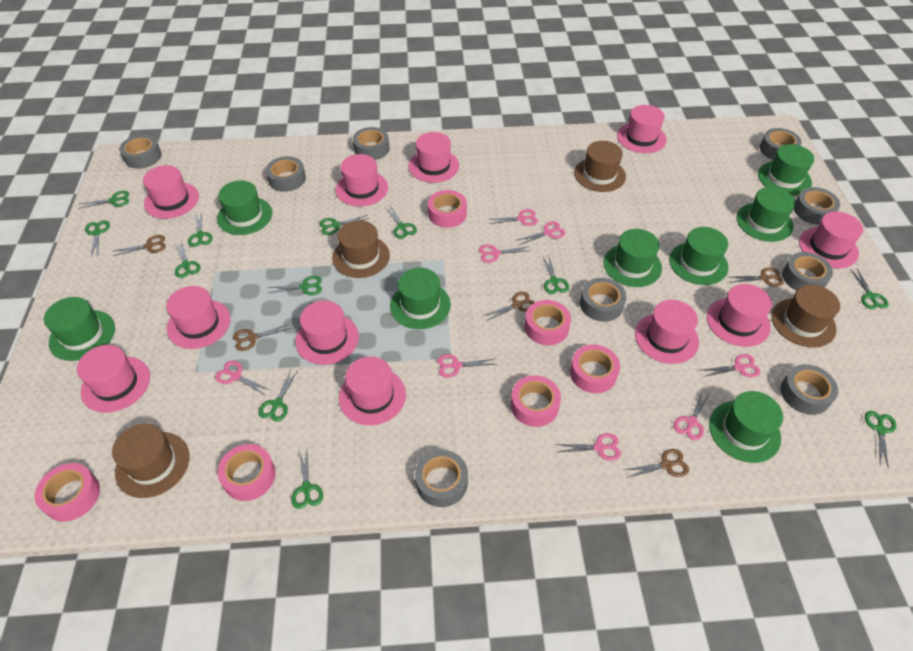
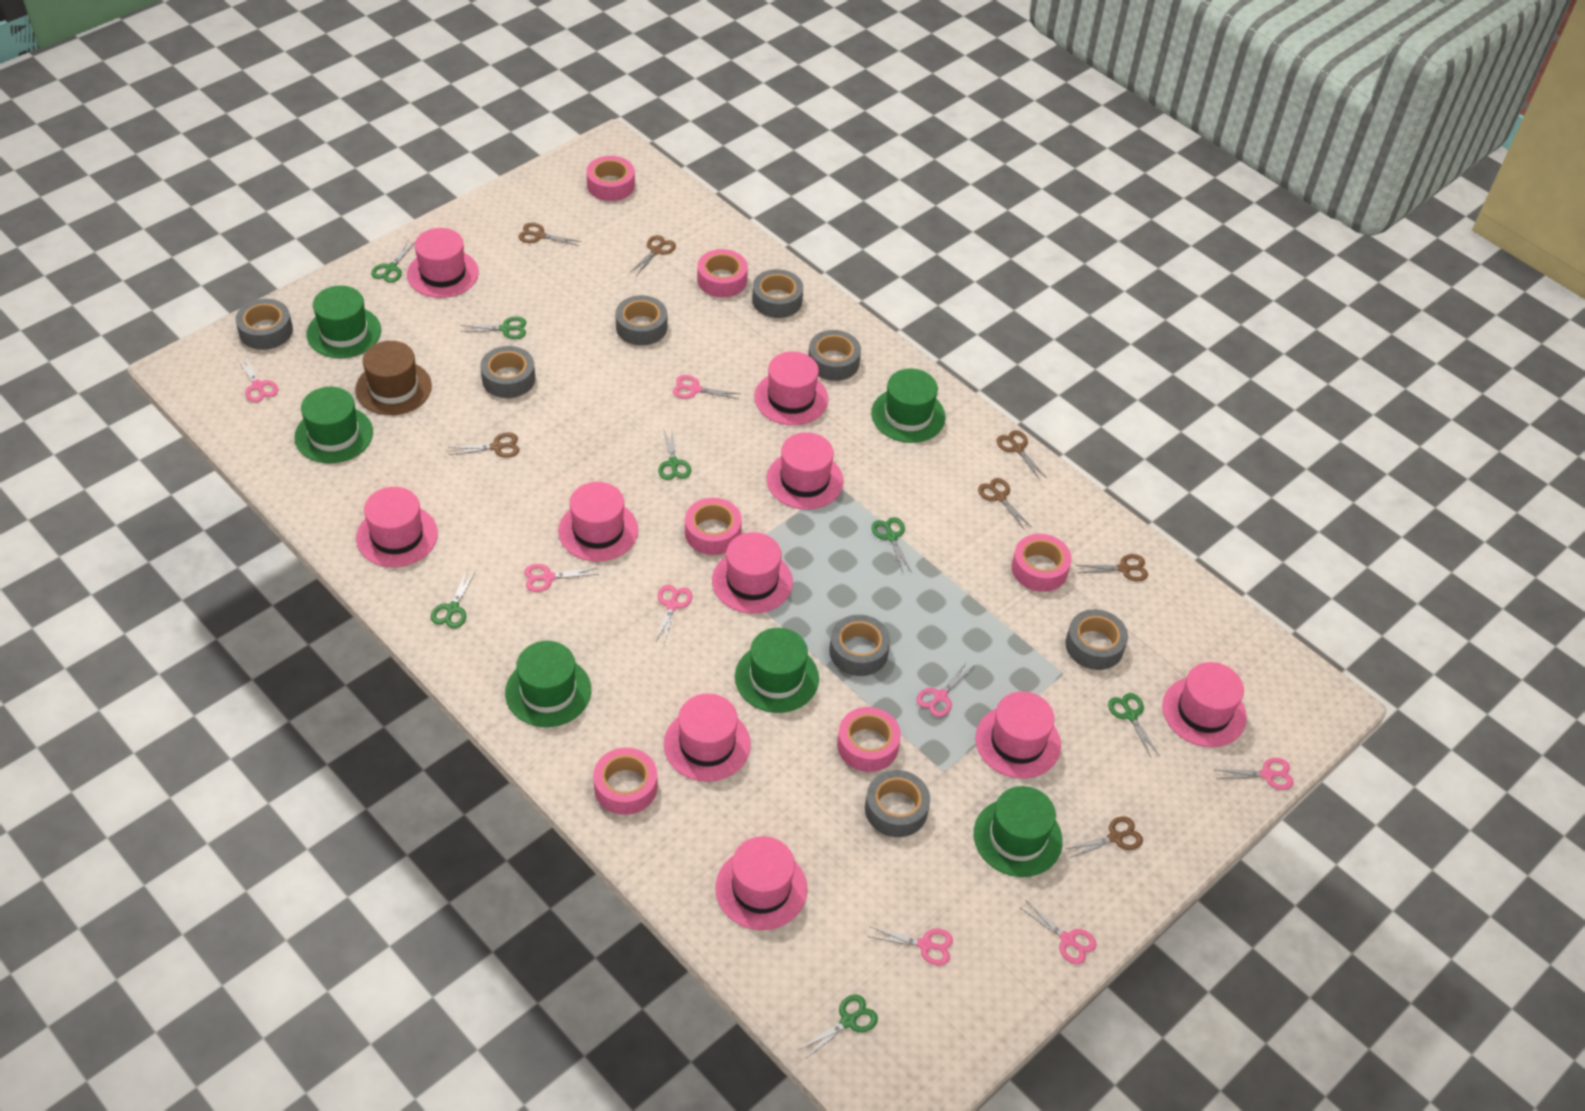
brown hat: 4 -> 1
brown scissors: 5 -> 7
green hat: 8 -> 6
green scissors: 12 -> 7
grey tape: 9 -> 8
pink hat: 11 -> 10

